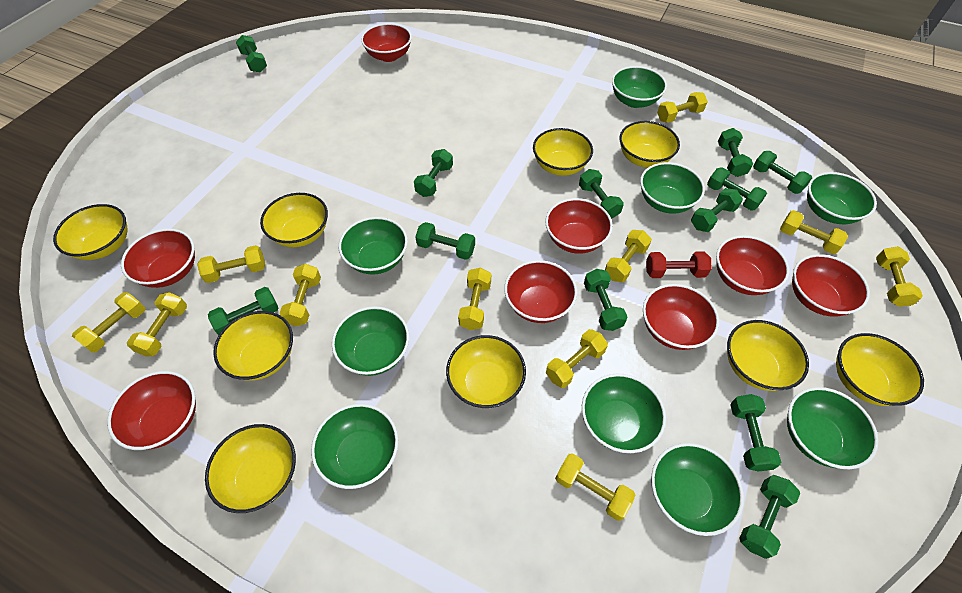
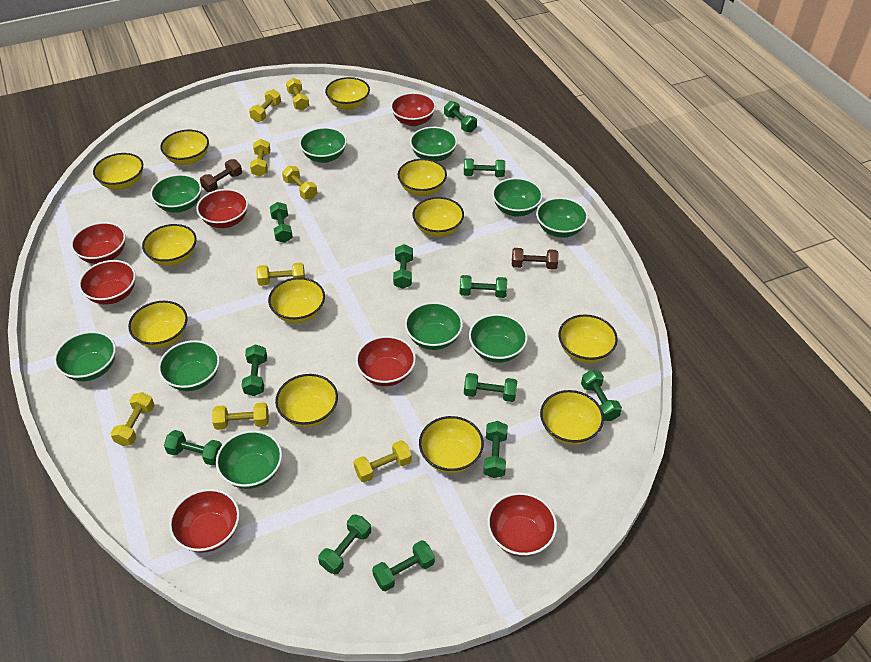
brown dumbbell: 0 -> 2
green bowl: 9 -> 10
red bowl: 8 -> 7
red dumbbell: 1 -> 0
yellow bowl: 9 -> 12
yellow dumbbell: 11 -> 8

